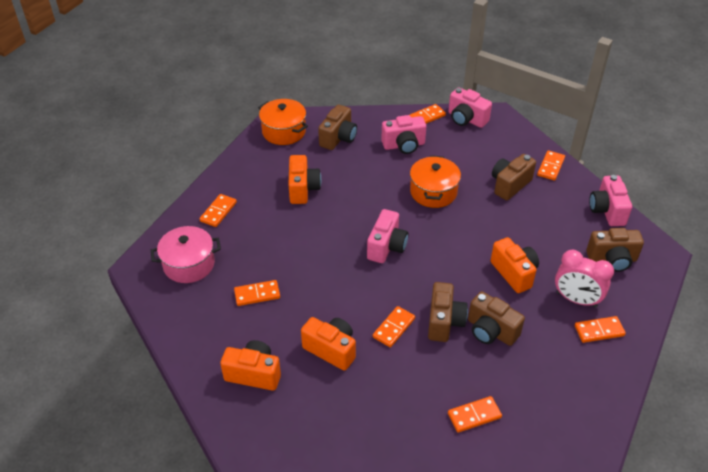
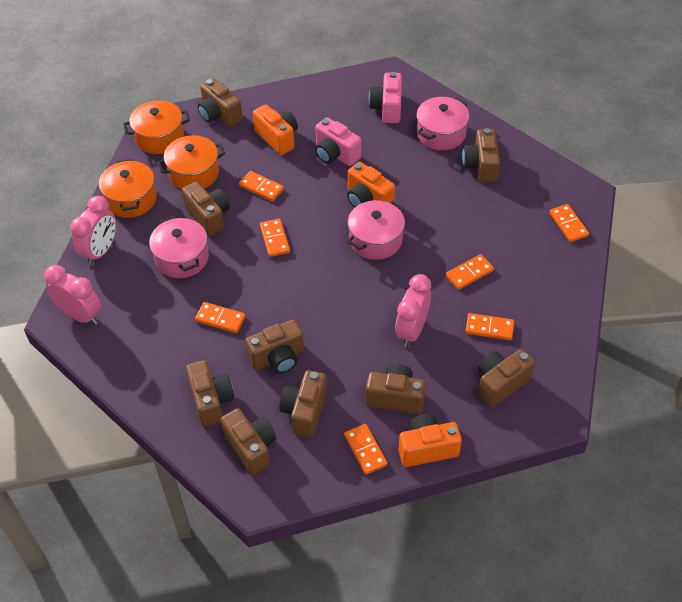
brown camera: 5 -> 9
orange camera: 4 -> 3
orange pot: 2 -> 3
pink camera: 4 -> 2
pink clock: 1 -> 3
pink pot: 1 -> 3

